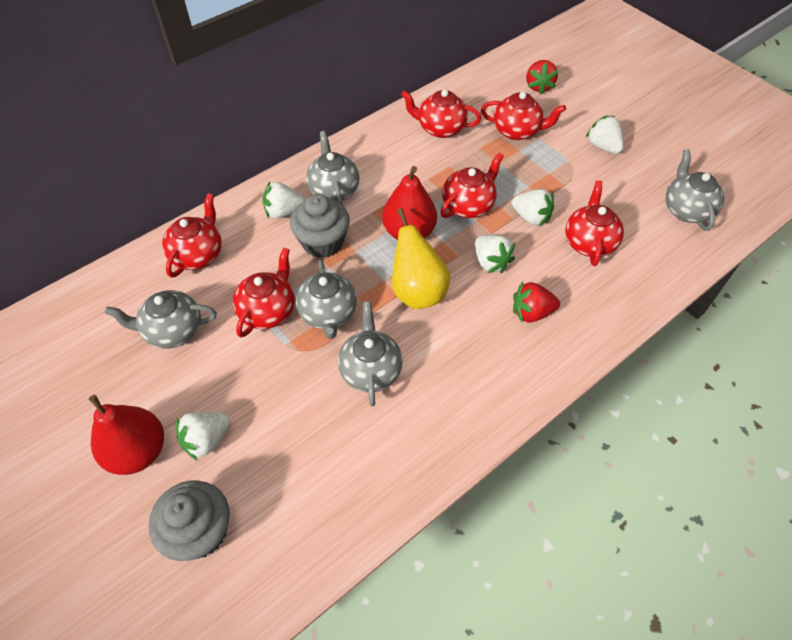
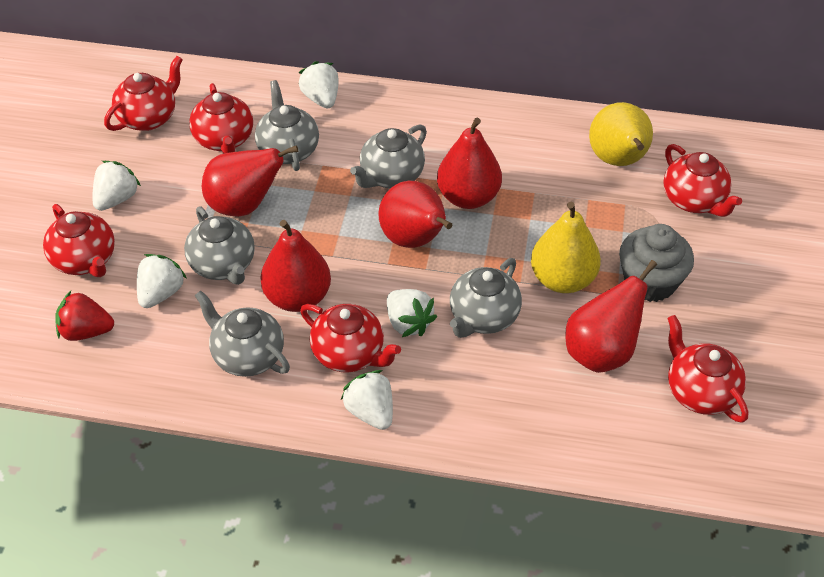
grey cupcake: 2 -> 1
red pear: 2 -> 5
red strawberry: 2 -> 1
yellow pear: 1 -> 2

